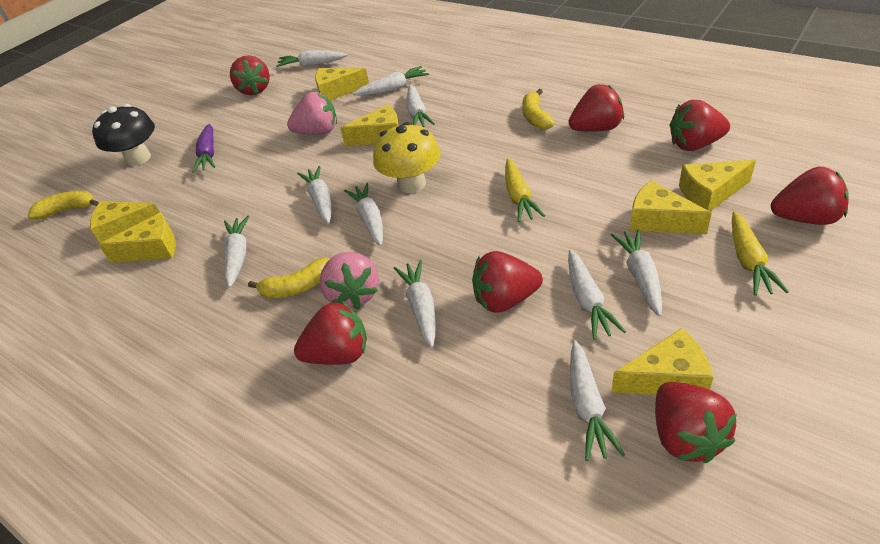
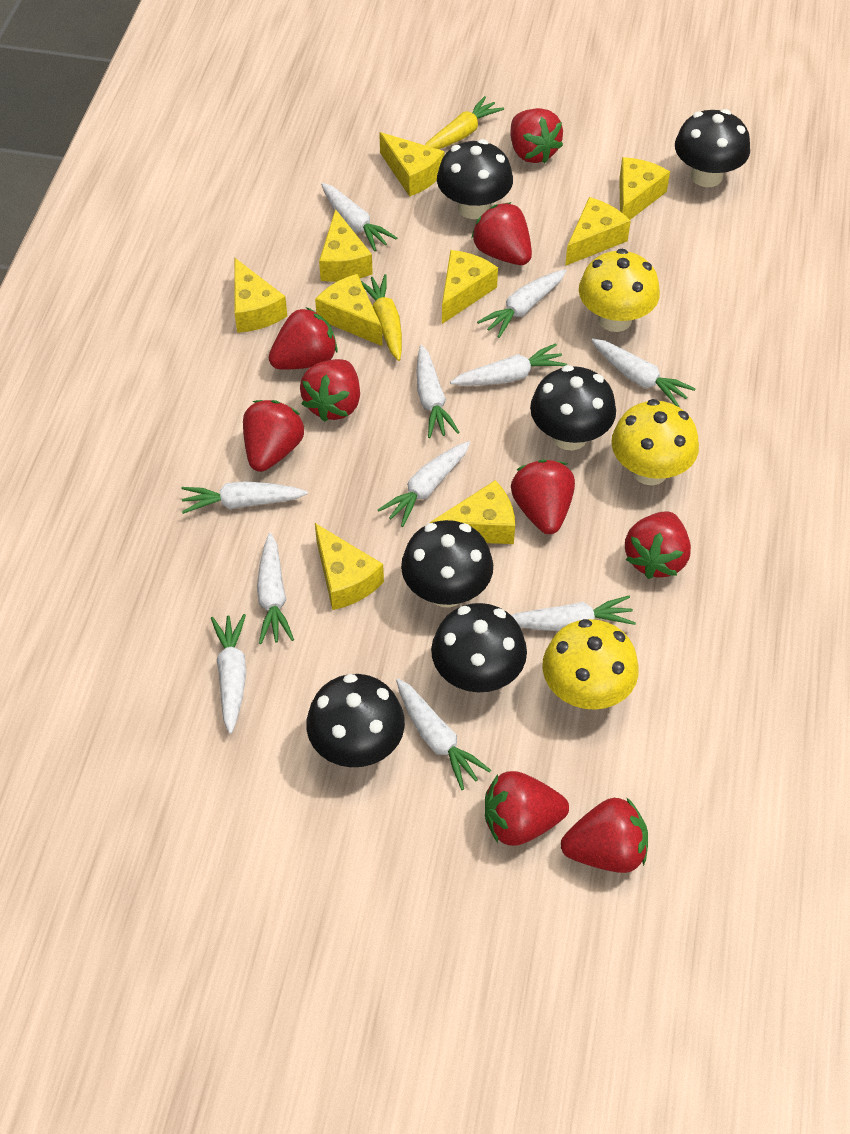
black mushroom: 1 -> 6
pink strawberry: 2 -> 0
purple carrot: 1 -> 0
red strawberry: 7 -> 9
white carrot: 10 -> 11
yellow banana: 3 -> 0
yellow cheese: 7 -> 9
yellow mushroom: 1 -> 3

